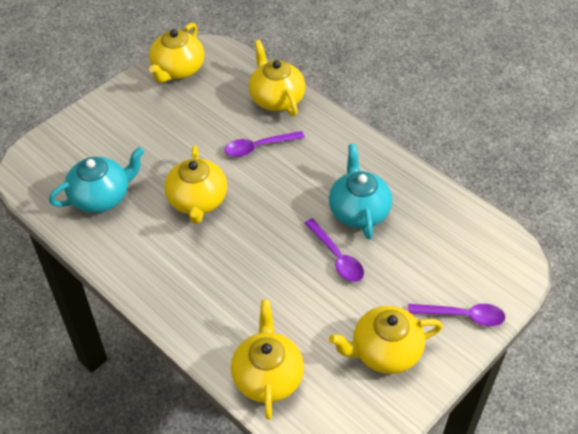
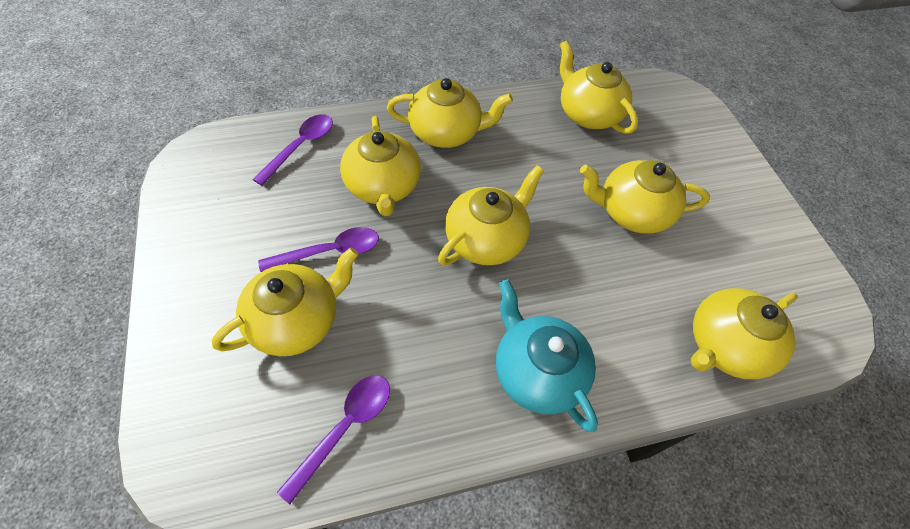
turquoise teapot: 2 -> 1
yellow teapot: 5 -> 7

